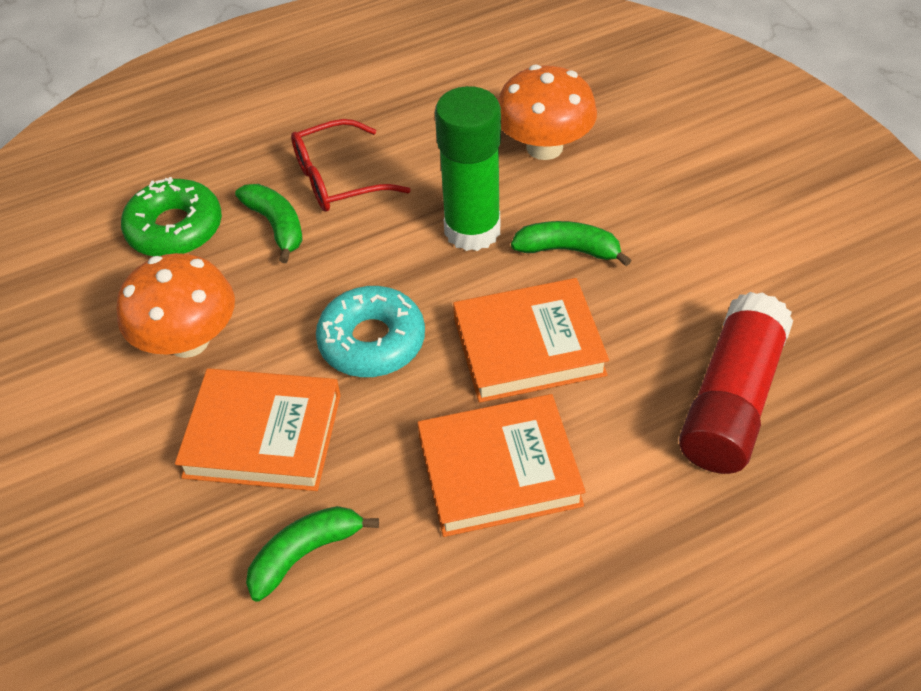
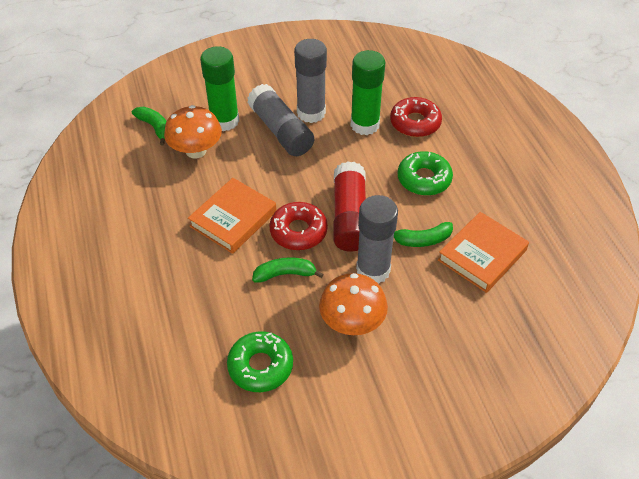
green donut: 1 -> 2
green glue stick: 1 -> 2
grey glue stick: 0 -> 3
orange book: 3 -> 2
red donut: 0 -> 2
red glasses: 1 -> 0
turquoise donut: 1 -> 0

